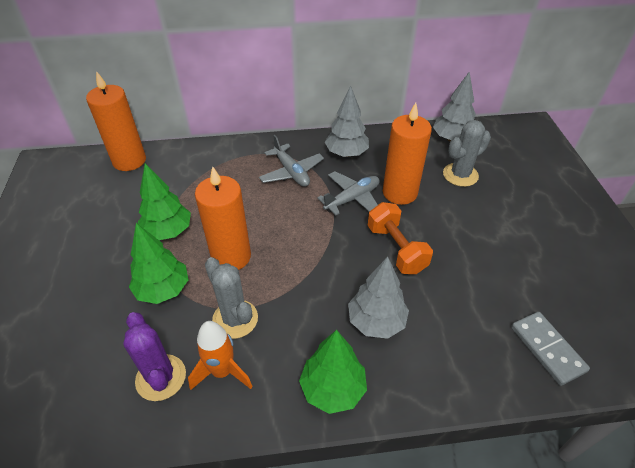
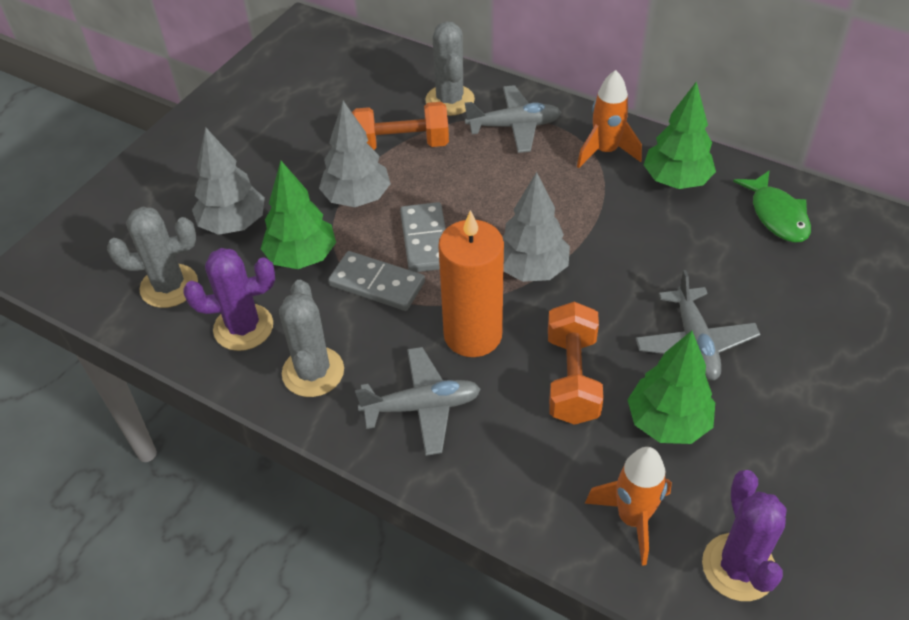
green fish: 0 -> 1
grey cactus: 2 -> 3
grey domino: 1 -> 2
grey plane: 2 -> 3
orange candle: 3 -> 1
orange dumbbell: 1 -> 2
orange rocket: 1 -> 2
purple cactus: 1 -> 2

